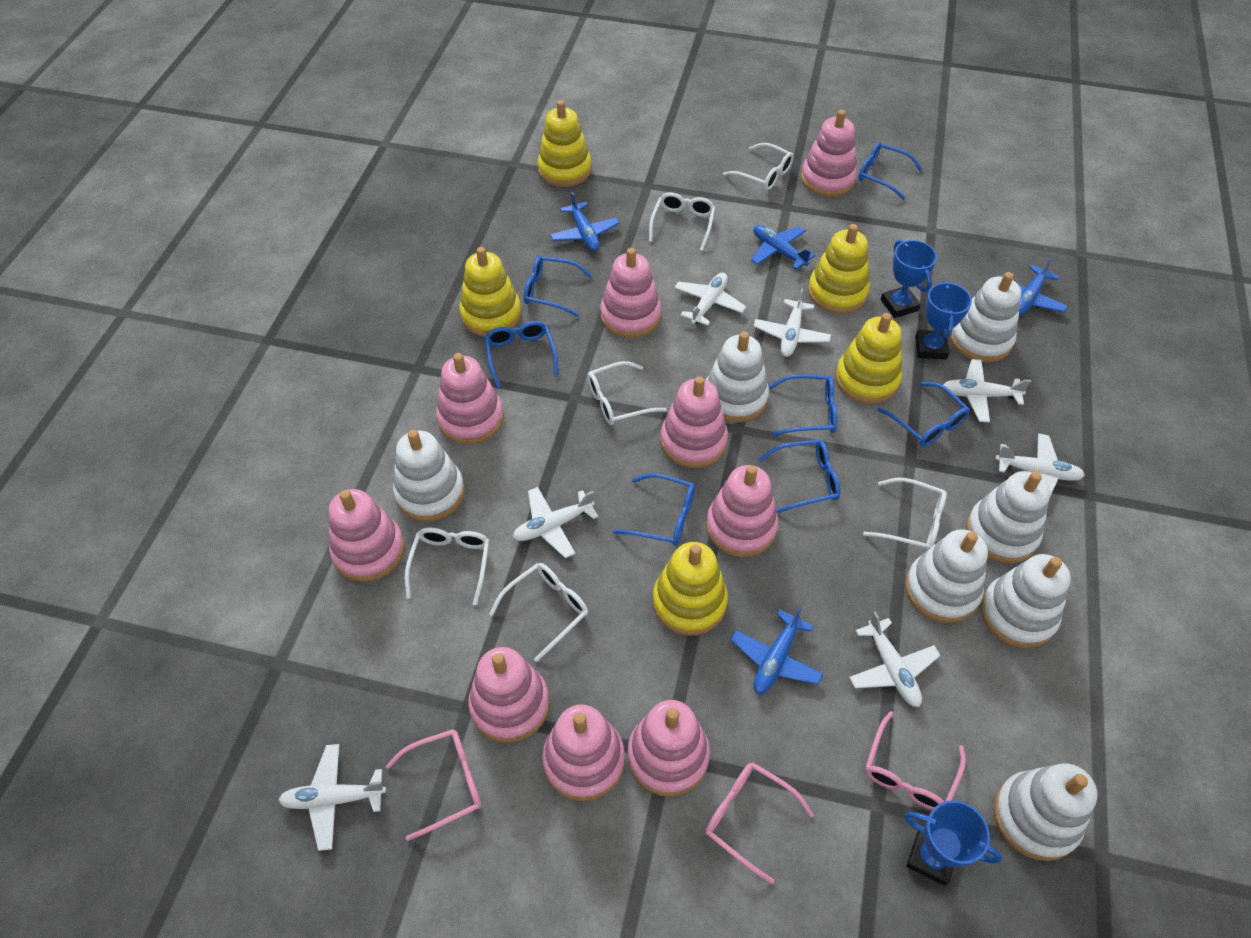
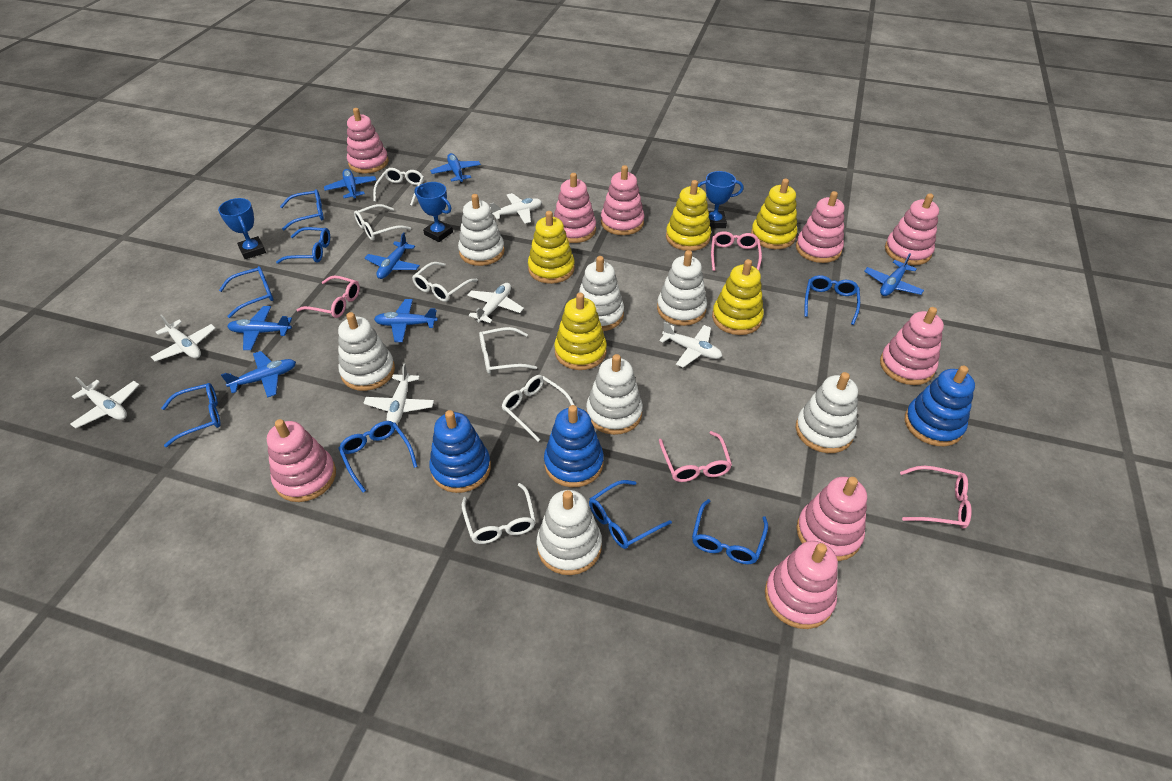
blue glasses: 7 -> 8
blue plane: 4 -> 7
blue stacking toy: 0 -> 3
pink glasses: 3 -> 4
white plane: 7 -> 6

